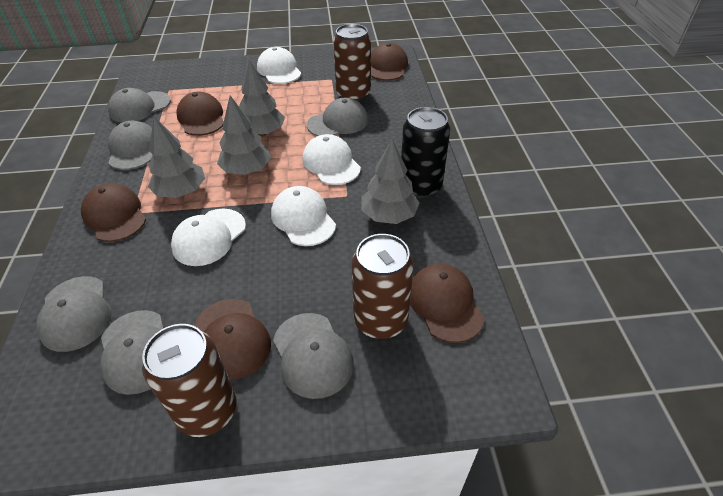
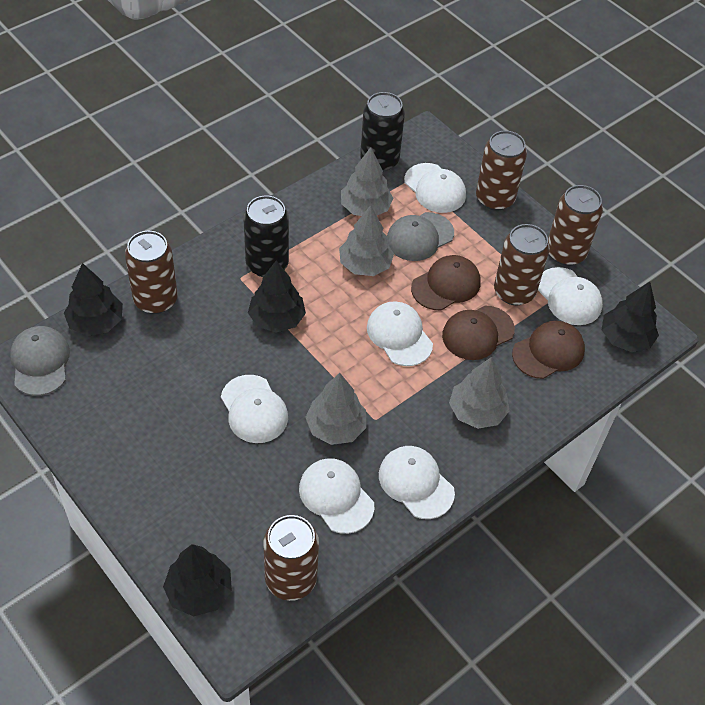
black can: 1 -> 2
black tree: 0 -> 4
brown can: 3 -> 5
brown cap: 5 -> 3
grey cap: 6 -> 2
white cap: 4 -> 6

